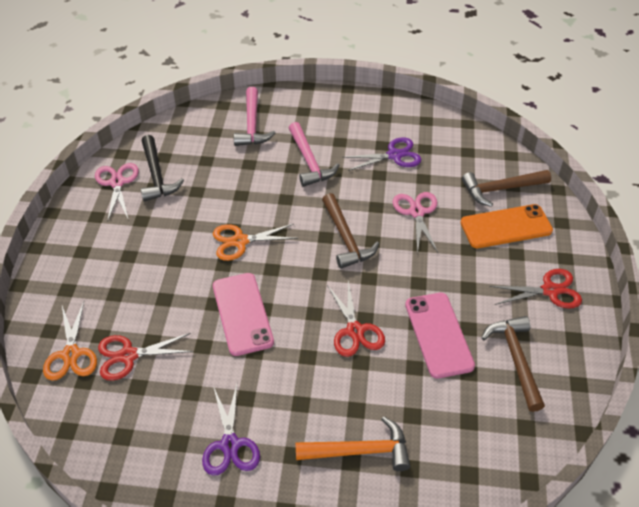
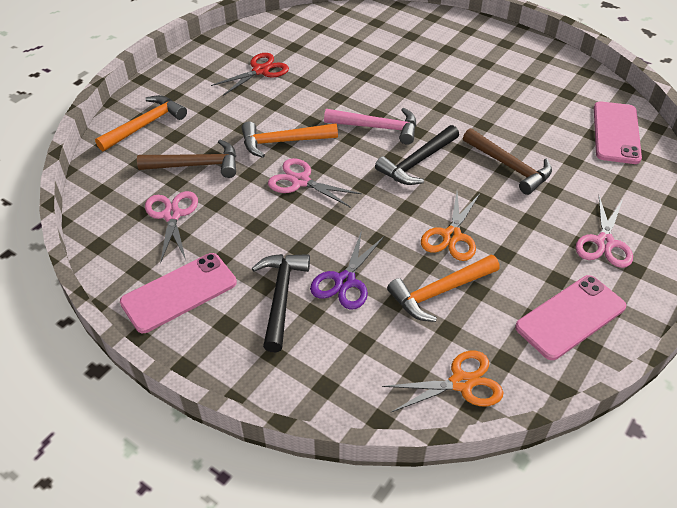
black hammer: 1 -> 2
brown hammer: 3 -> 2
orange hammer: 1 -> 3
orange phone: 1 -> 0
pink hammer: 2 -> 1
pink phone: 2 -> 3
pink scissors: 2 -> 3
purple scissors: 2 -> 1
red scissors: 3 -> 1

